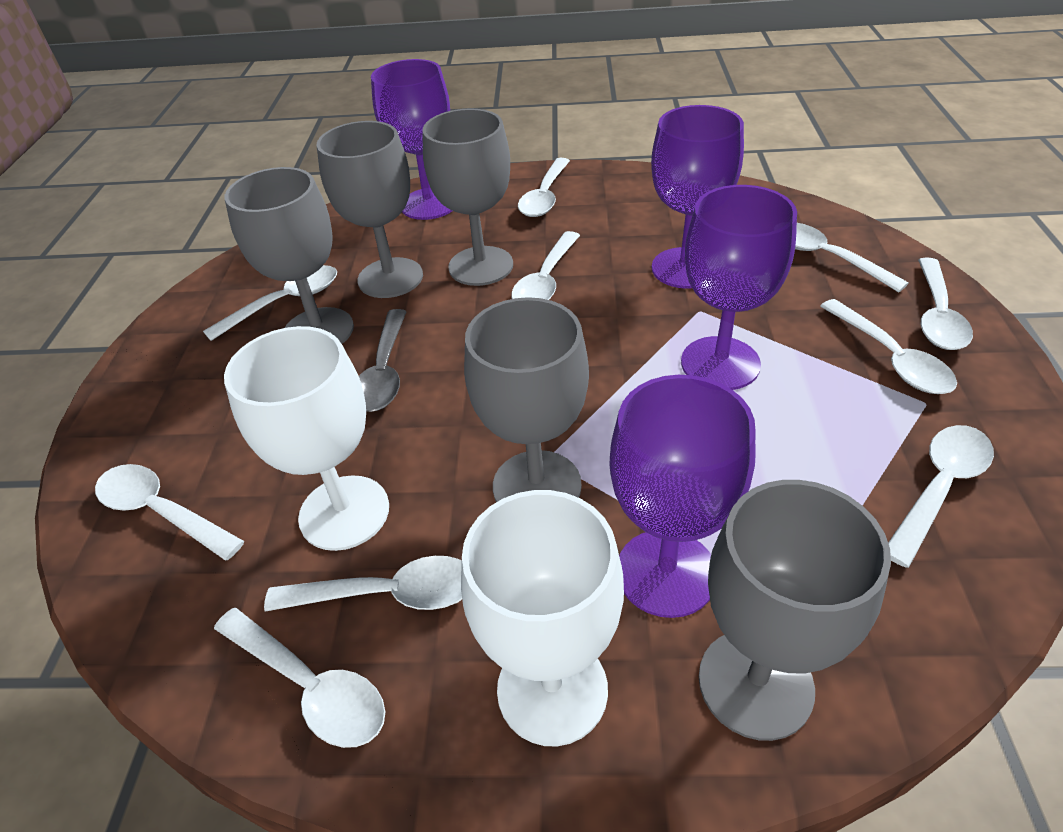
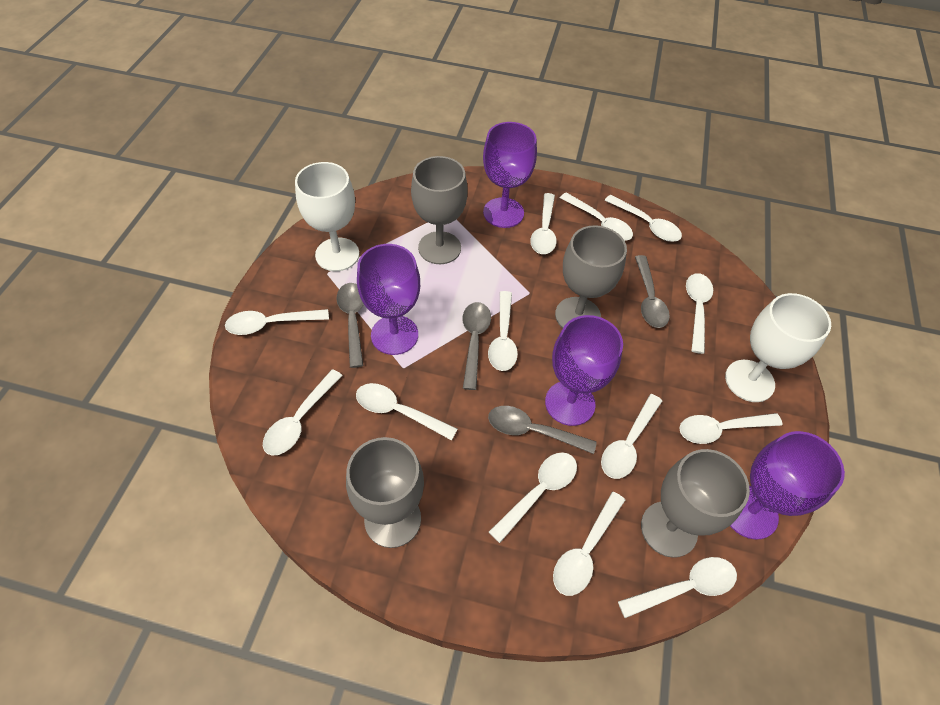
grey goblet: 5 -> 4
grey spoon: 1 -> 4
white spoon: 10 -> 13

